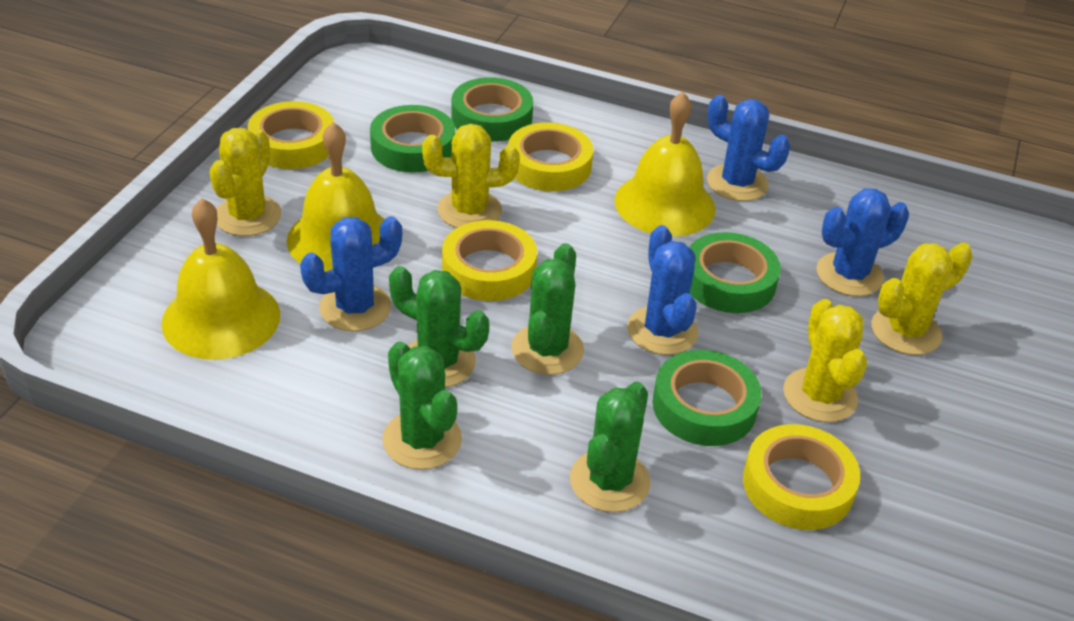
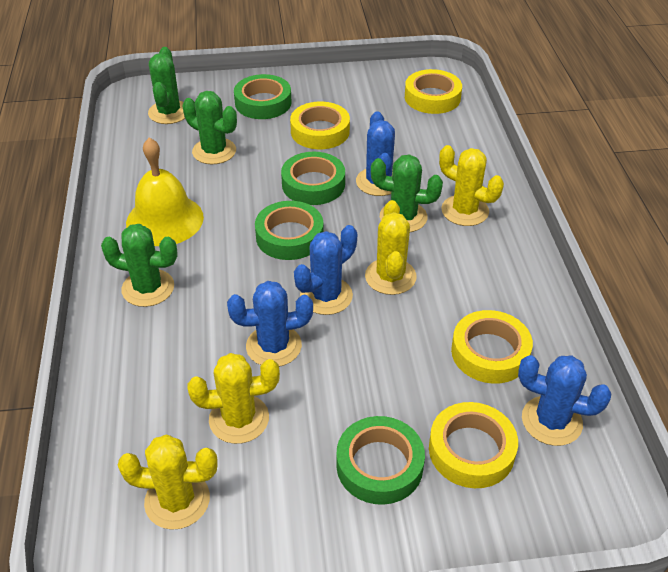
yellow bell: 3 -> 1

